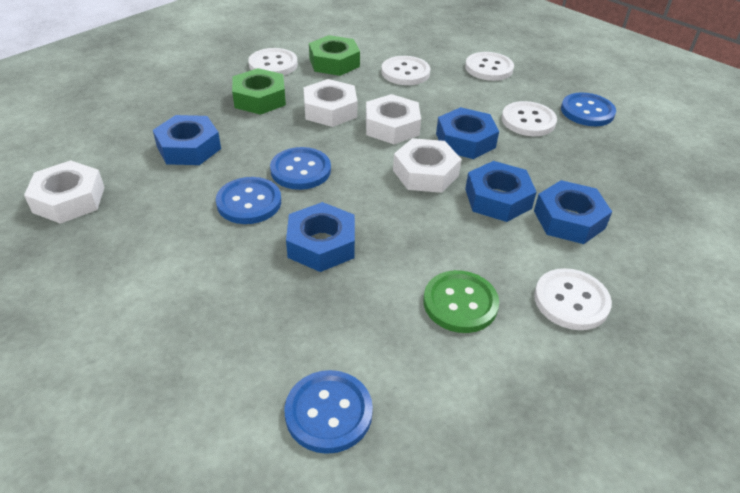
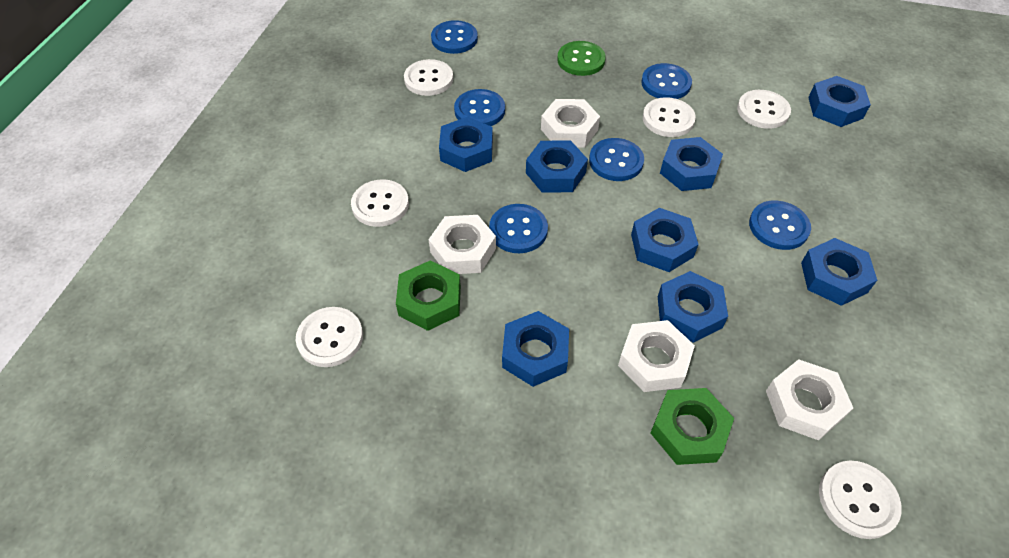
blue button: 4 -> 6
blue nut: 5 -> 8
white button: 5 -> 6

